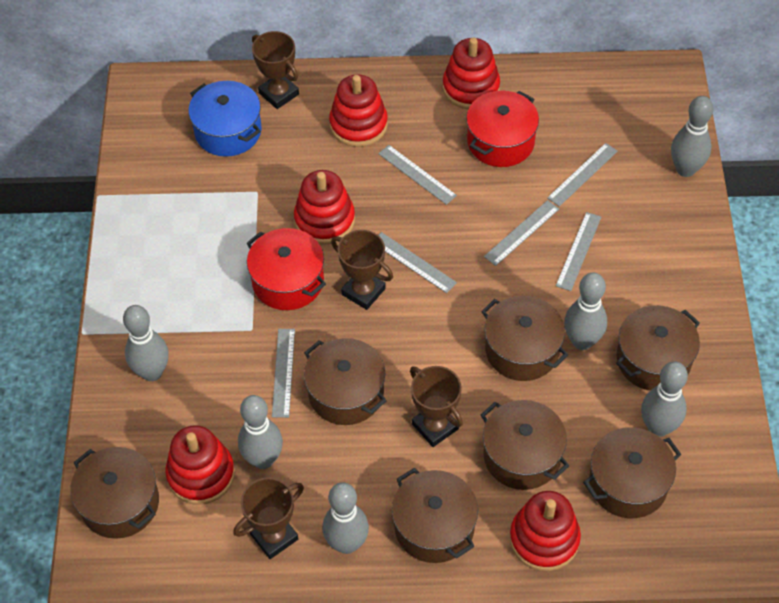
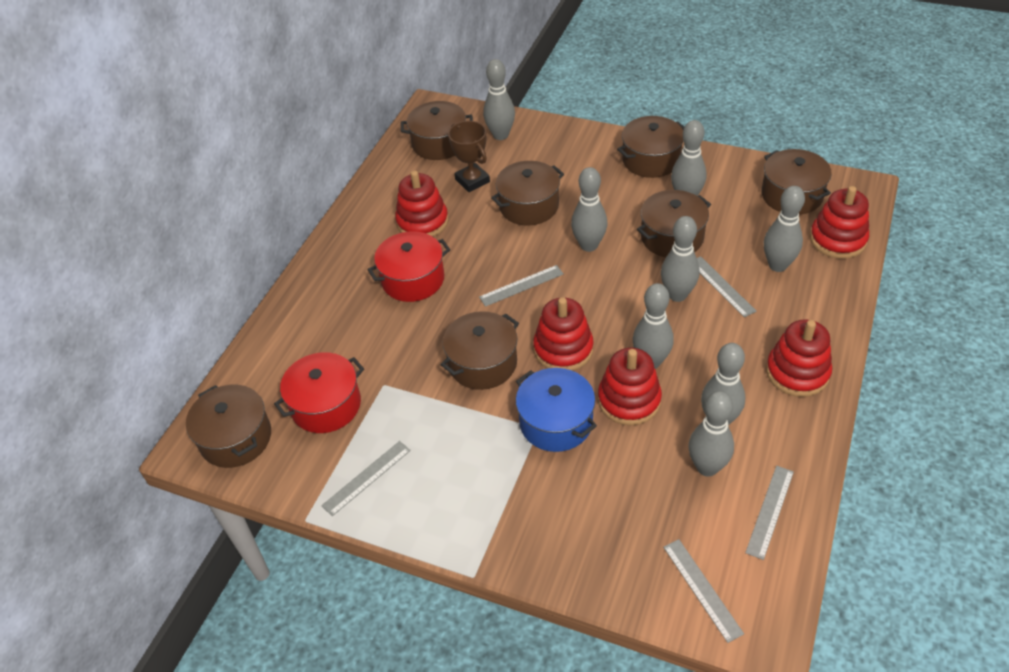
brown trophy: 4 -> 1
grey bowling pin: 6 -> 8
grey ruler: 6 -> 5

